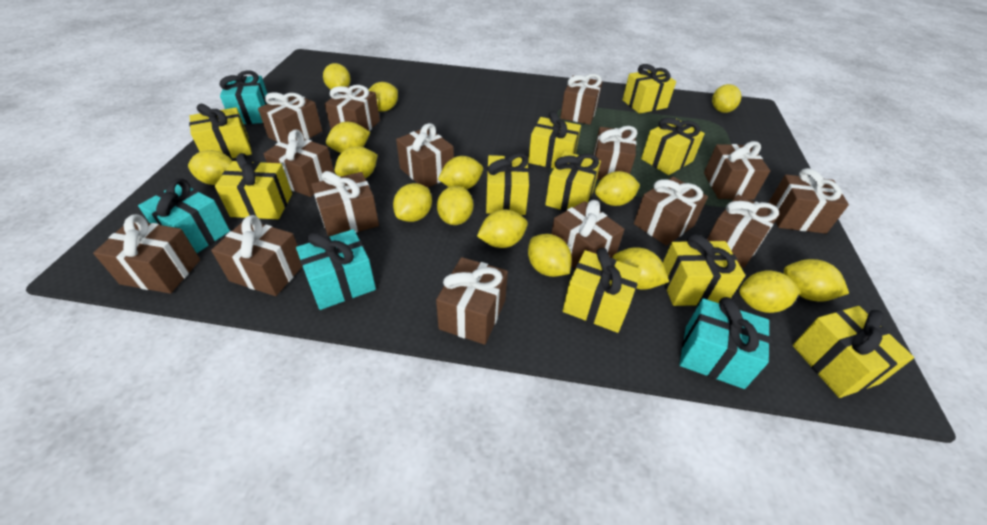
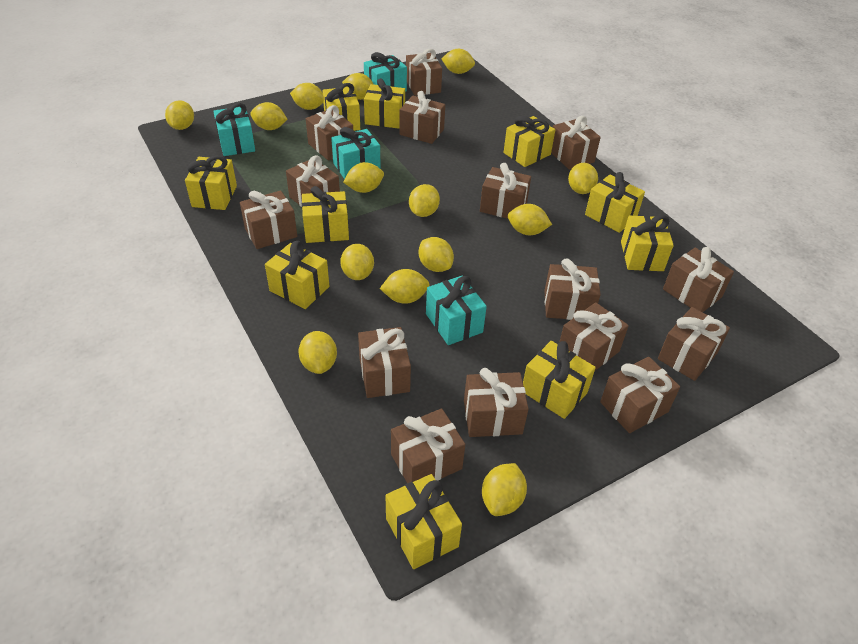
yellow lemon: 15 -> 14

